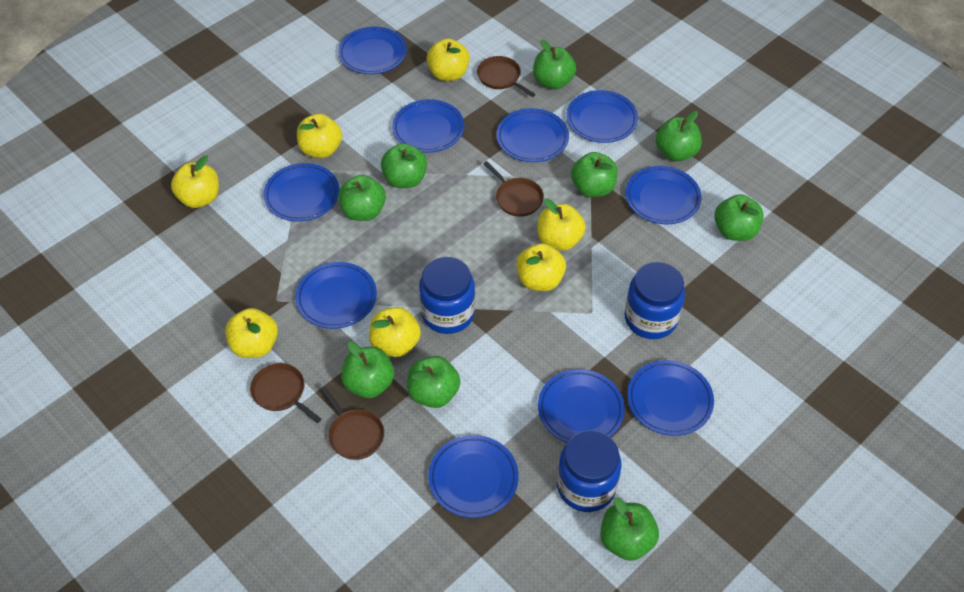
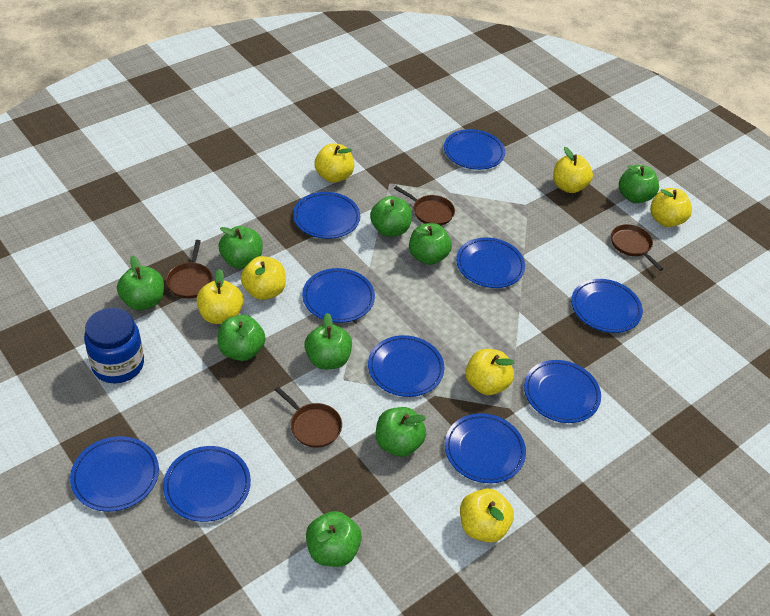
blue jar: 3 -> 1

